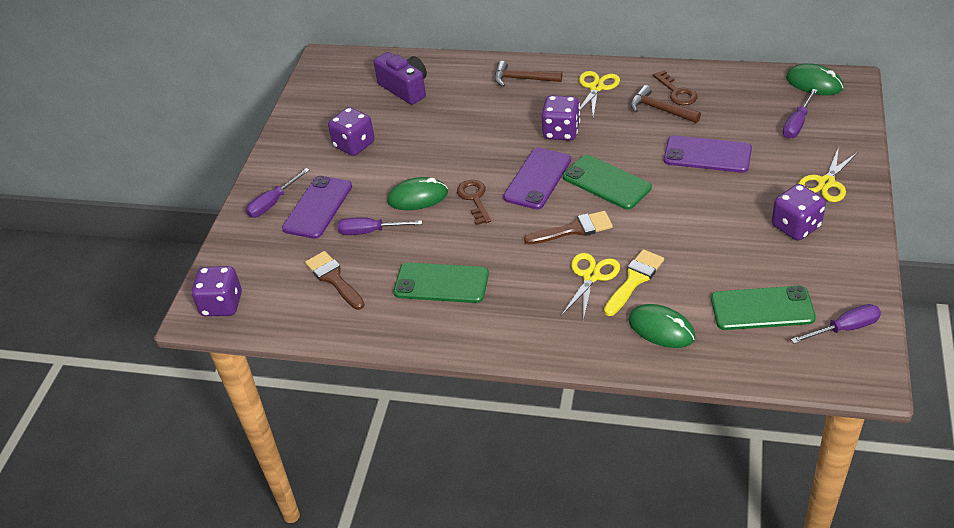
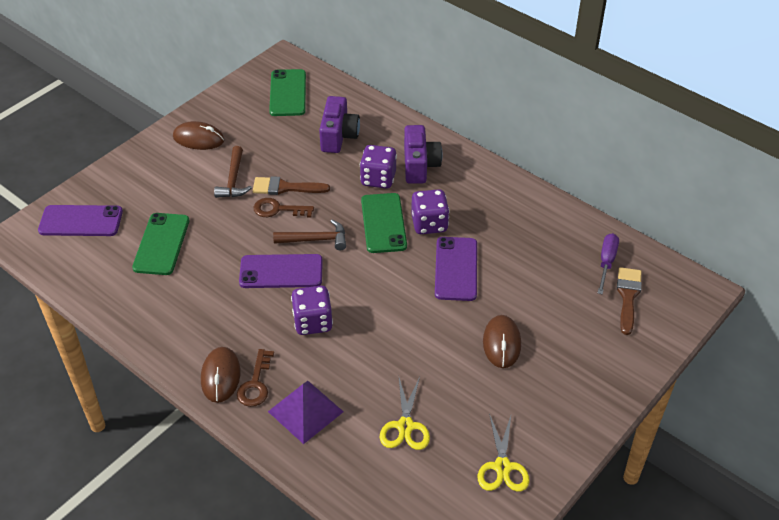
brown mouse: 0 -> 3
green mouse: 3 -> 0
purple camera: 1 -> 2
purple dice: 4 -> 3
purple pyramid: 0 -> 1
purple screwdriver: 4 -> 1
yellow brush: 1 -> 0
yellow scissors: 3 -> 2

